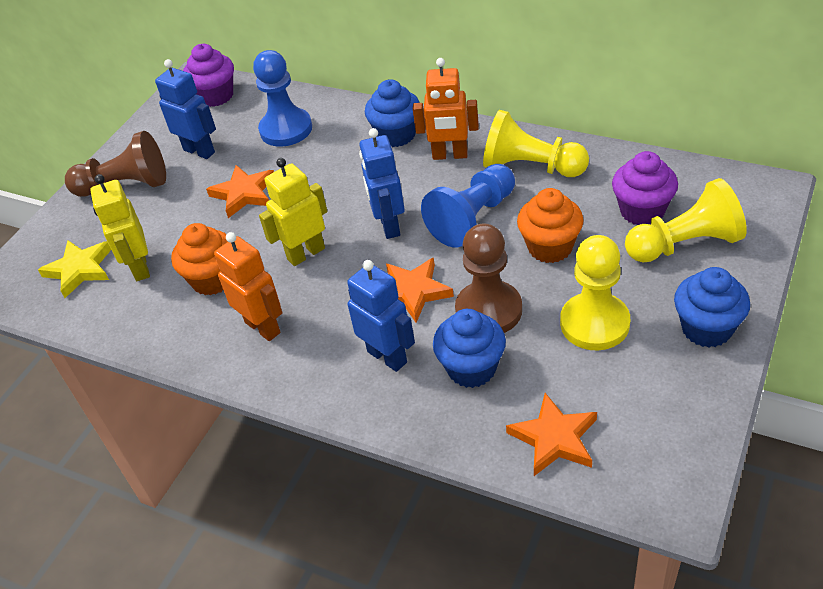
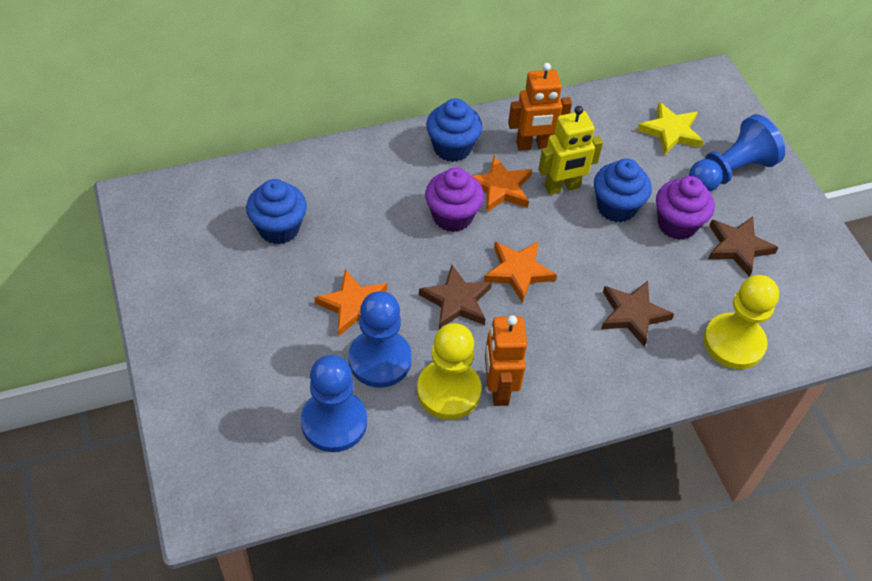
blue pawn: 2 -> 3
blue robot: 3 -> 0
brown pawn: 2 -> 0
brown star: 0 -> 3
orange cupcake: 2 -> 0
yellow pawn: 3 -> 2
yellow robot: 2 -> 1

